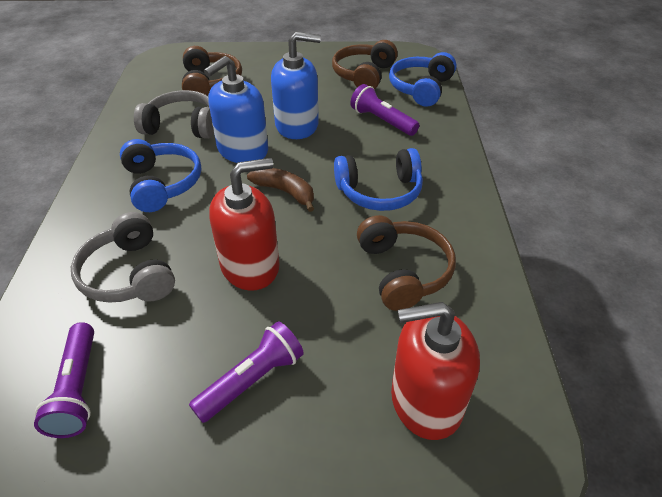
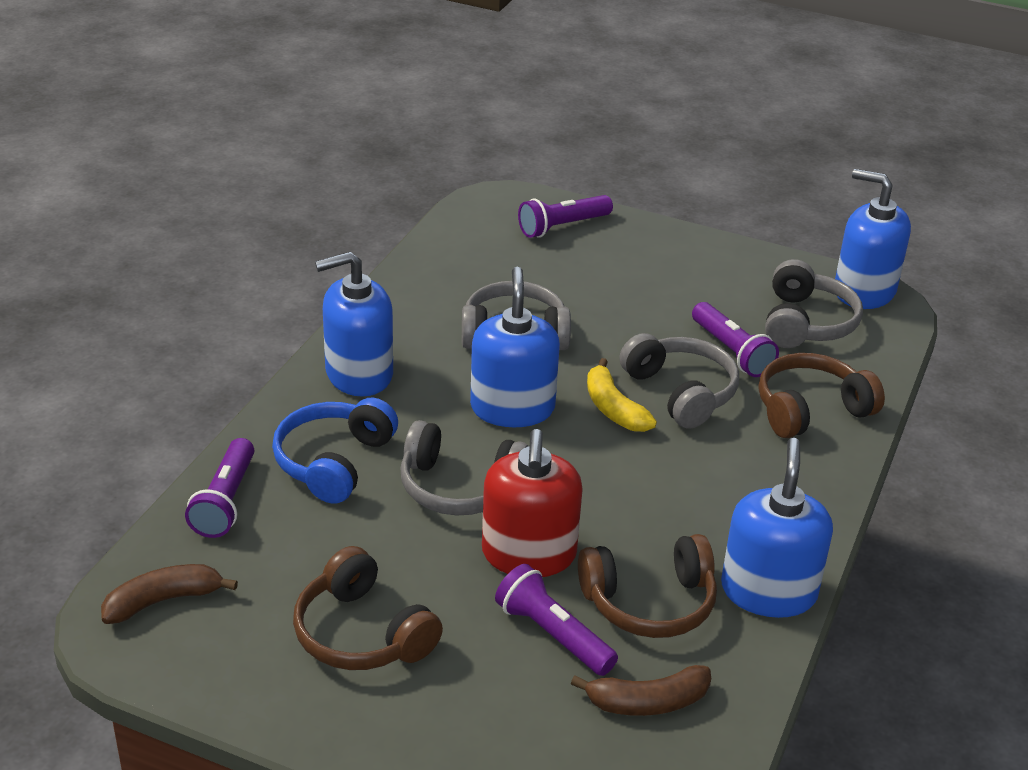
blue headphones: 3 -> 1
blue soap dispenser: 2 -> 4
brown banana: 1 -> 2
grey headphones: 2 -> 4
purple flashlight: 3 -> 4
red soap dispenser: 2 -> 1
yellow banana: 0 -> 1

